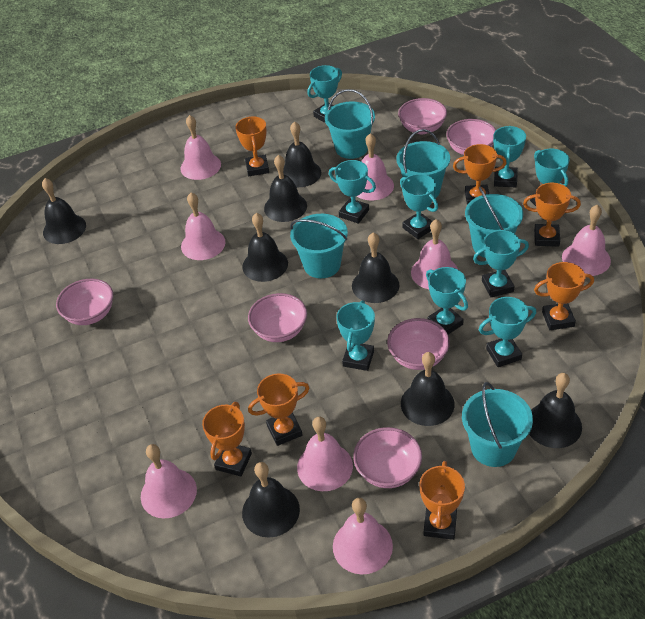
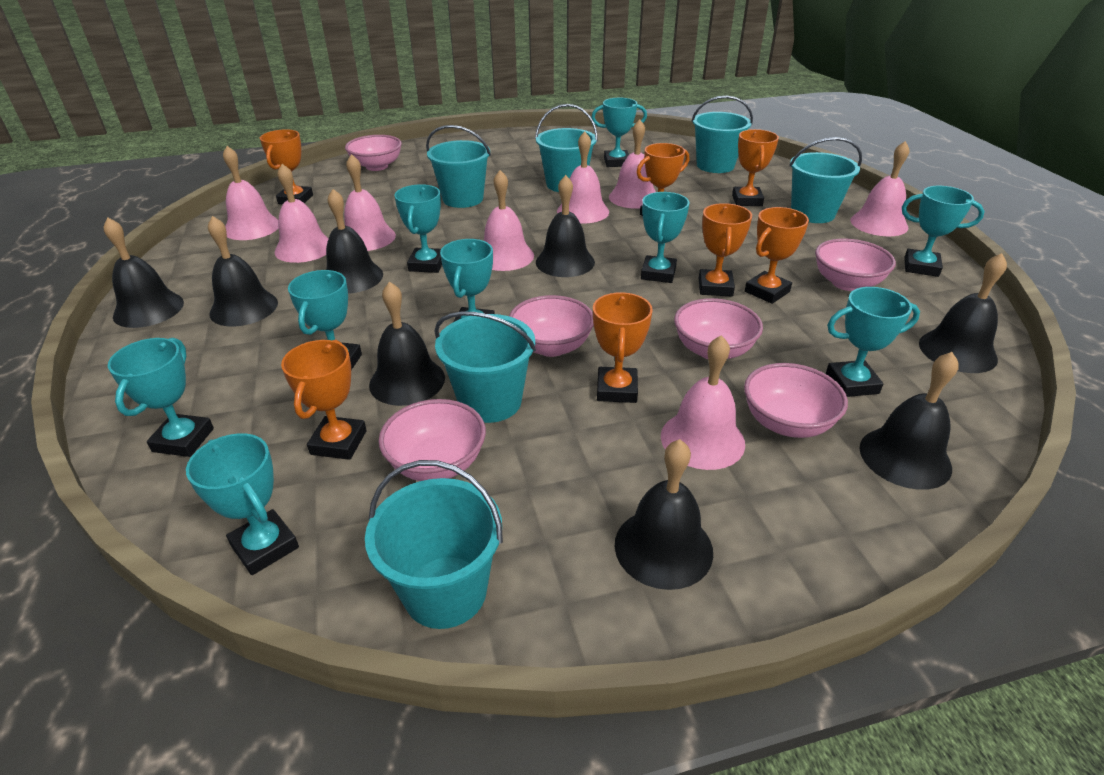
turquoise bucket: 5 -> 6

